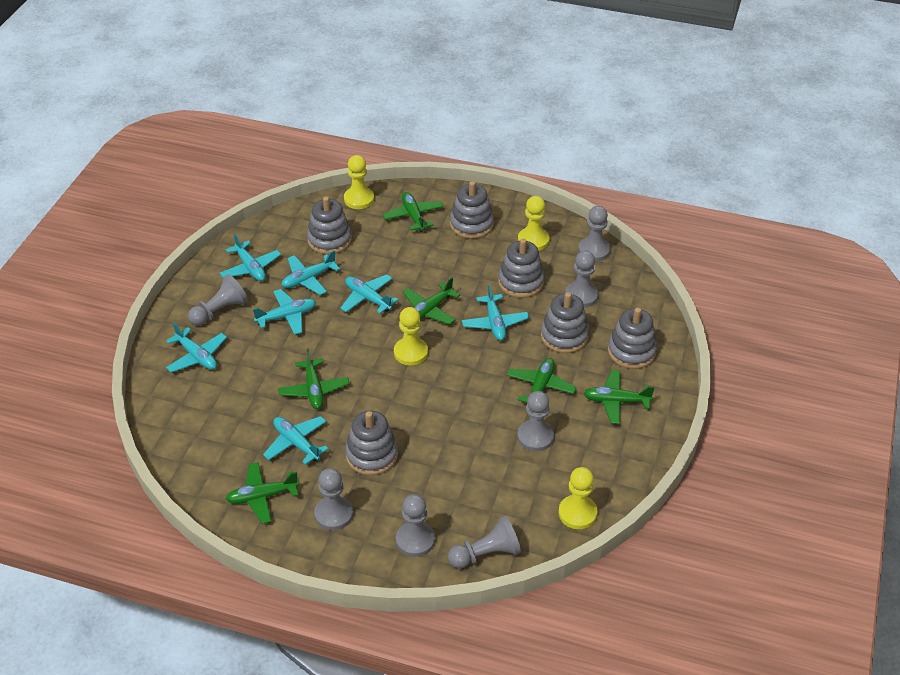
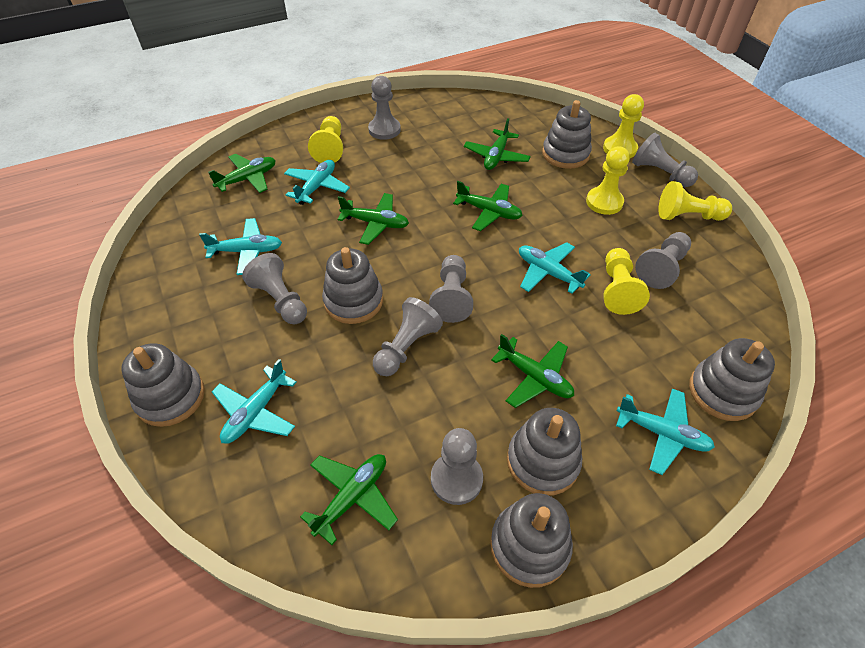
turquoise plane: 7 -> 5
yellow pawn: 4 -> 5

